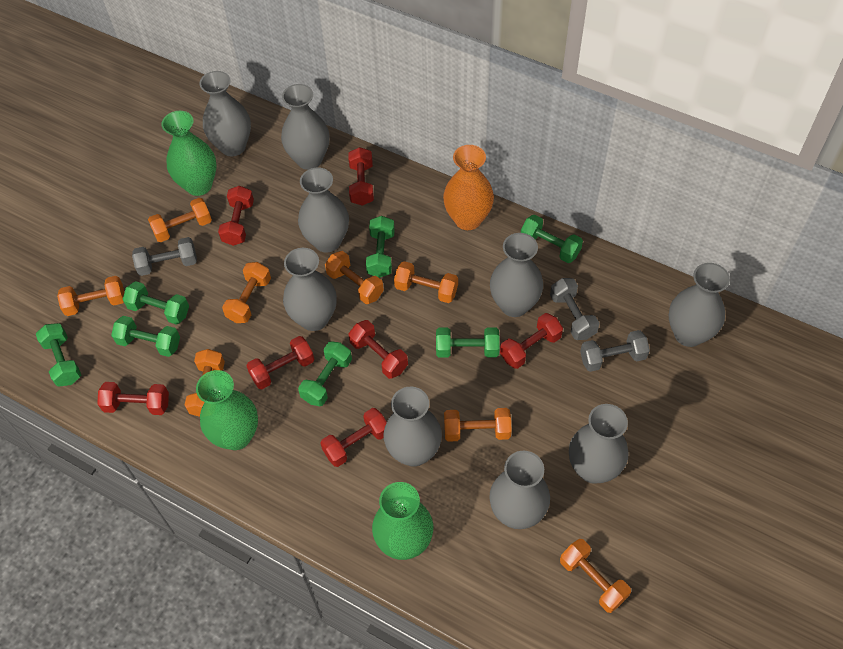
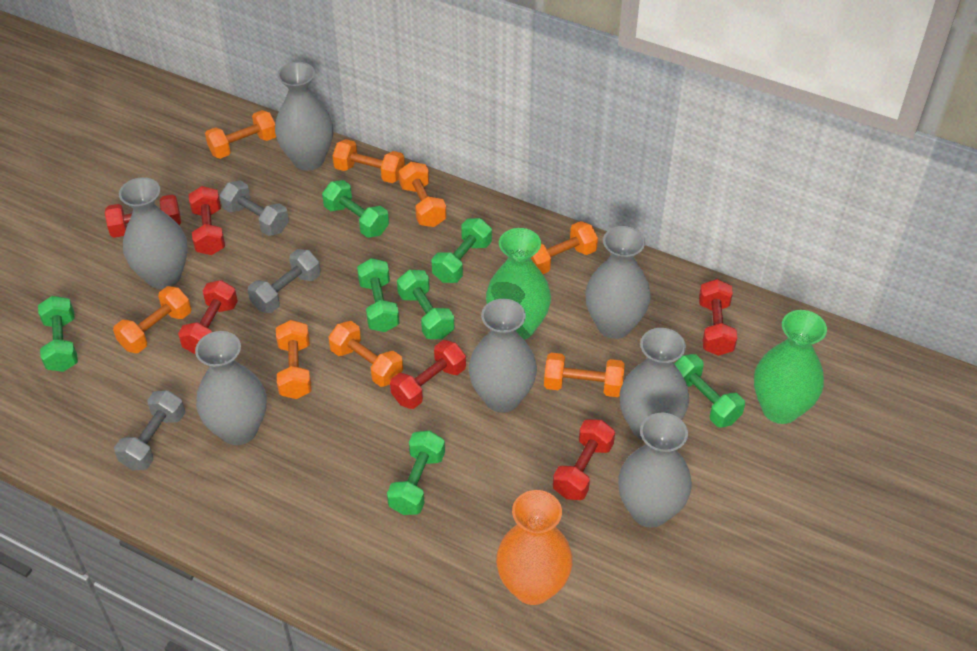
green vase: 3 -> 2
grey vase: 9 -> 7
red dumbbell: 7 -> 6

